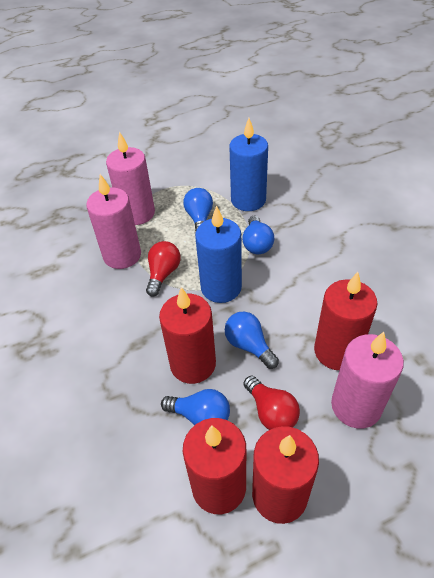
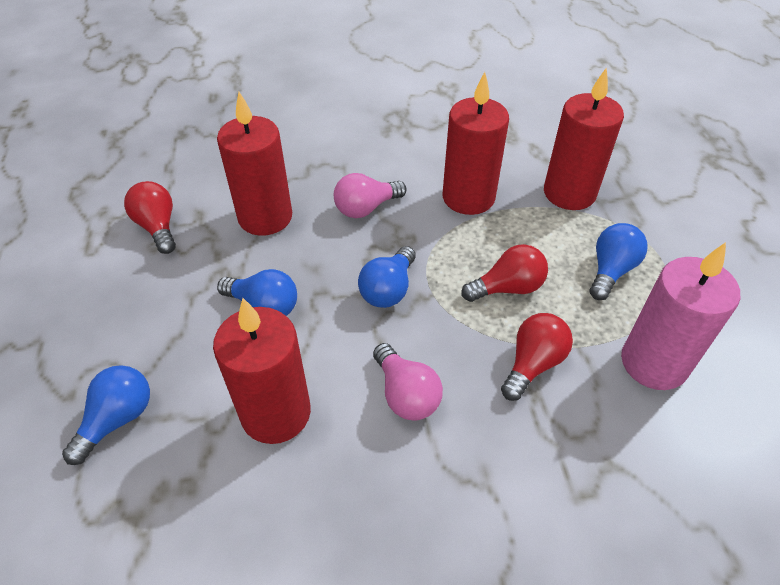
blue candle: 2 -> 0
pink candle: 3 -> 1
pink light bulb: 0 -> 2
red light bulb: 2 -> 3

